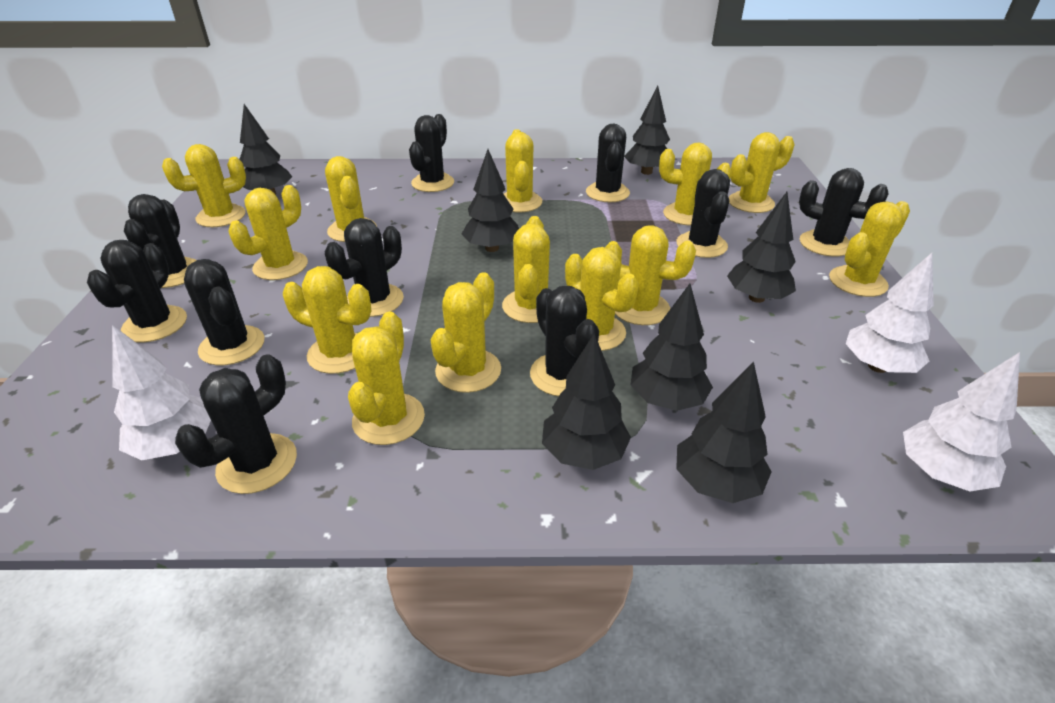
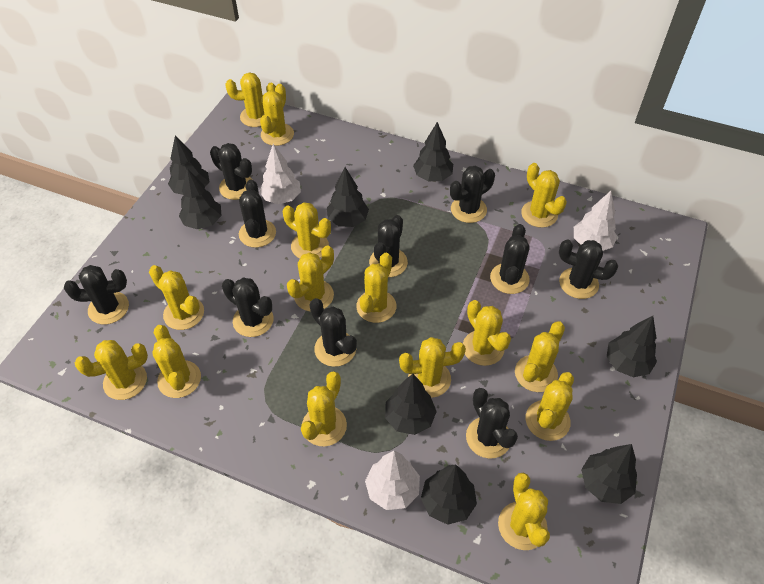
black tree: 7 -> 8
yellow cactus: 13 -> 15

